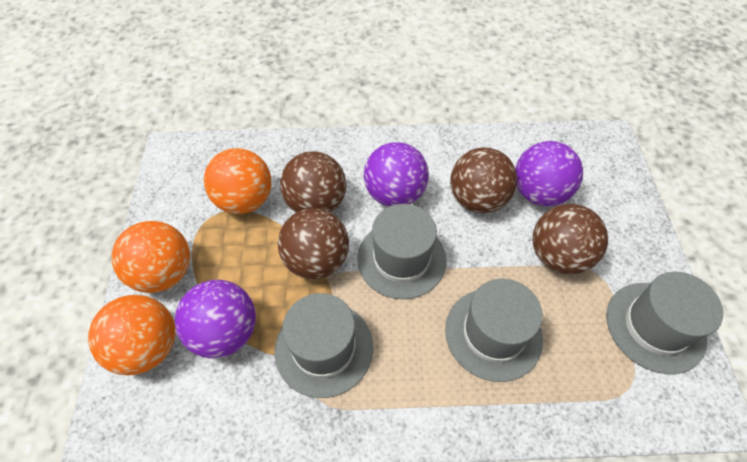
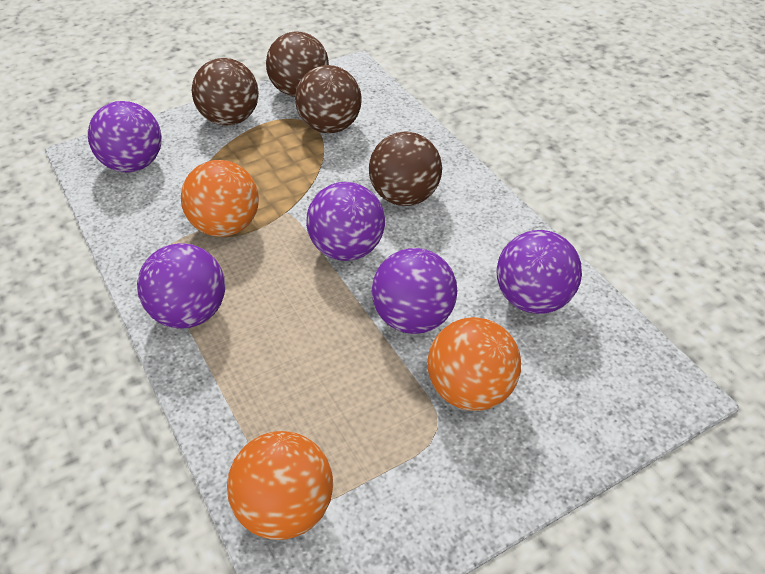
grey hat: 4 -> 0
purple ball: 3 -> 5

